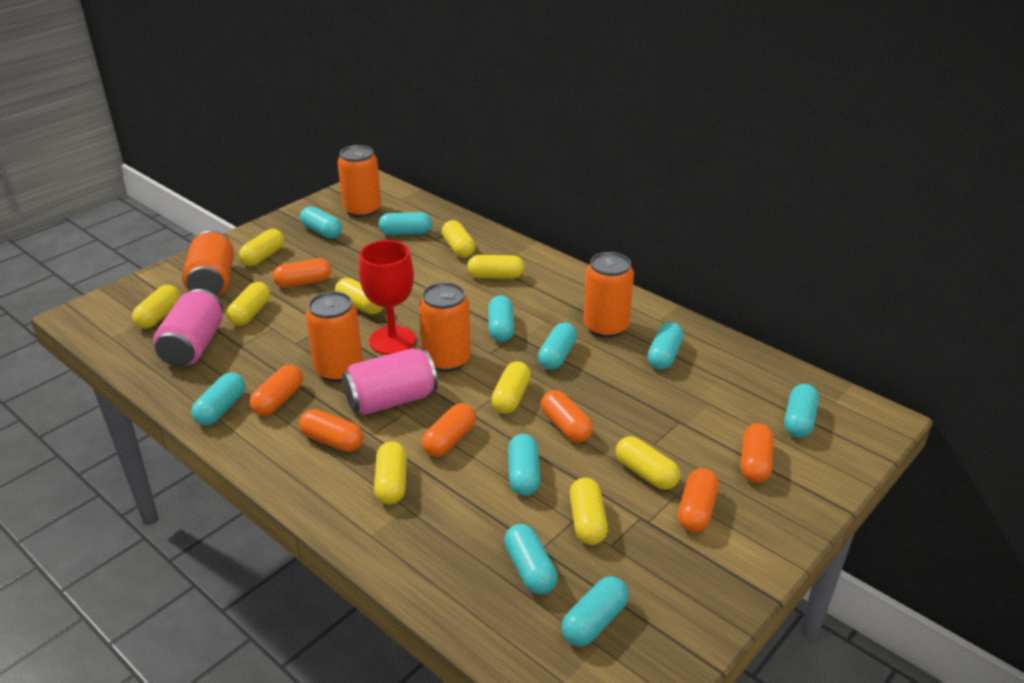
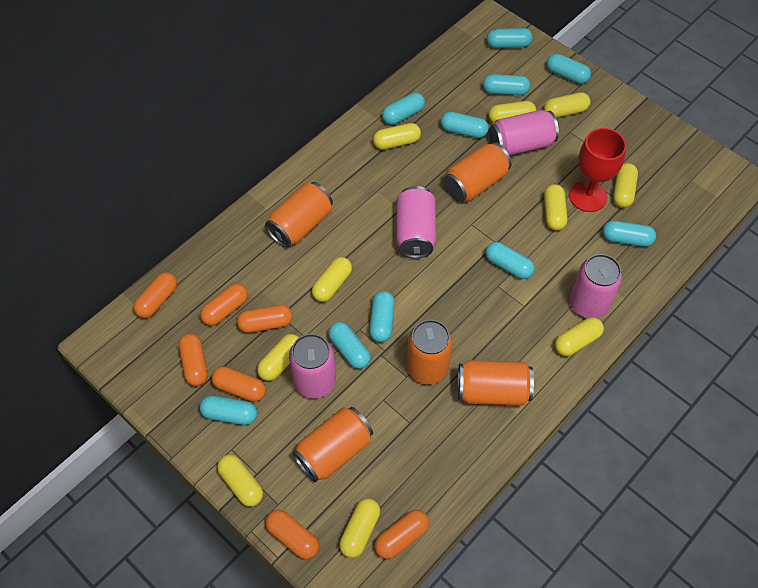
pink can: 2 -> 4

